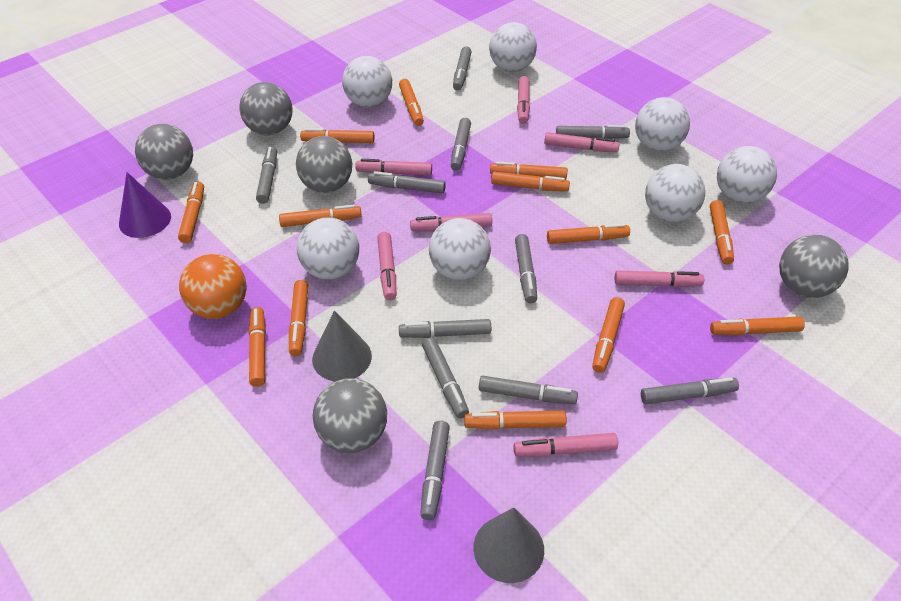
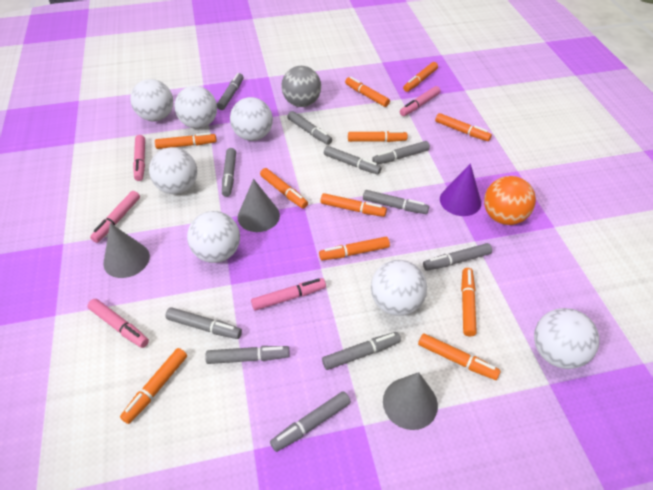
grey ball: 5 -> 1
grey cone: 2 -> 3
orange marker: 13 -> 11
pink marker: 7 -> 5

